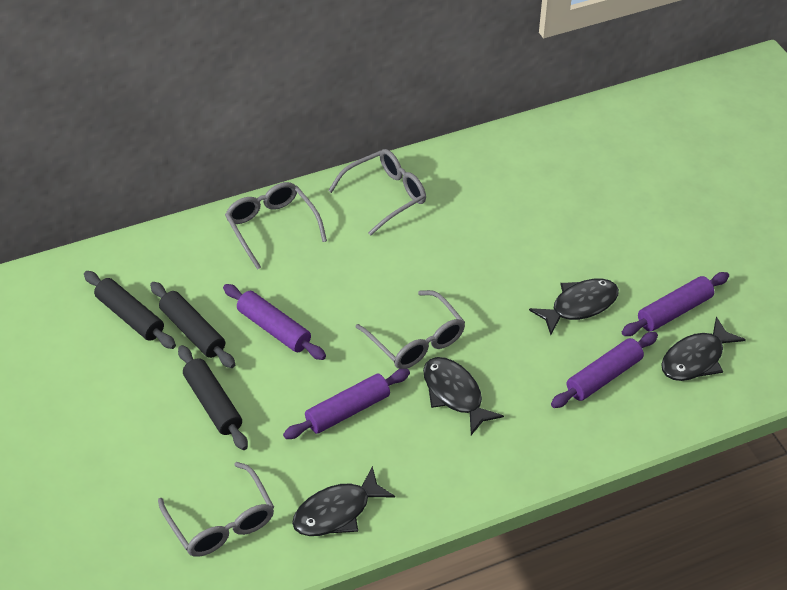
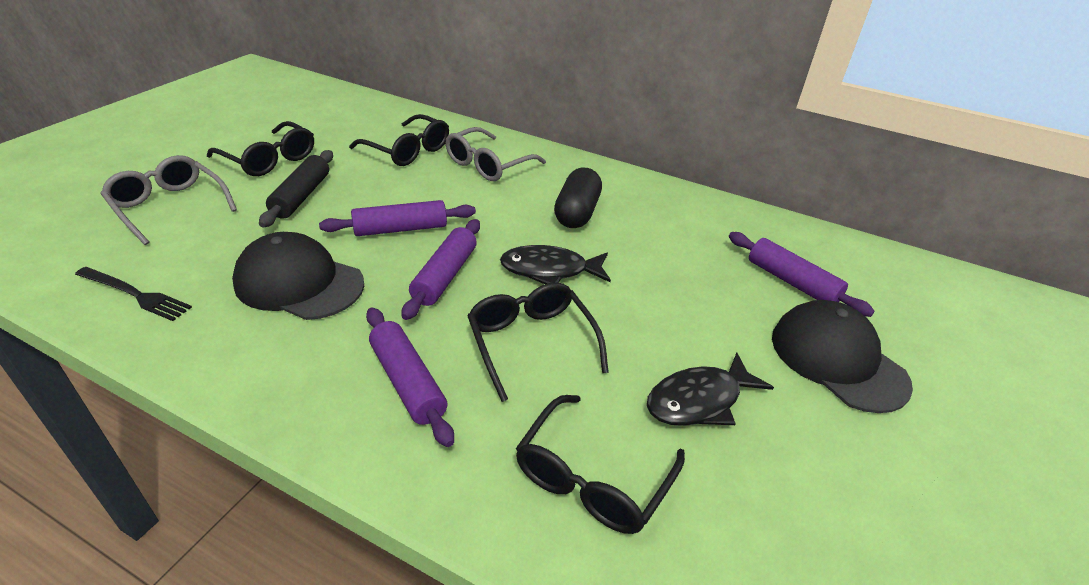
black cap: 0 -> 2
black capsule: 0 -> 1
black fish: 4 -> 2
black fork: 0 -> 1
black glasses: 0 -> 4
black rolling pin: 3 -> 1
grey glasses: 4 -> 2

